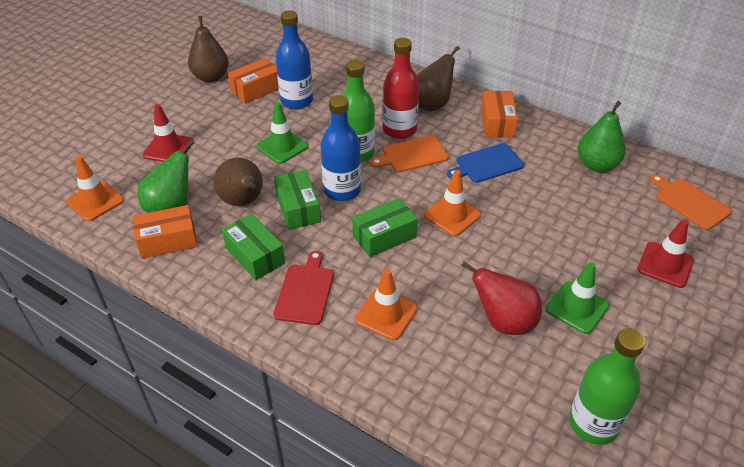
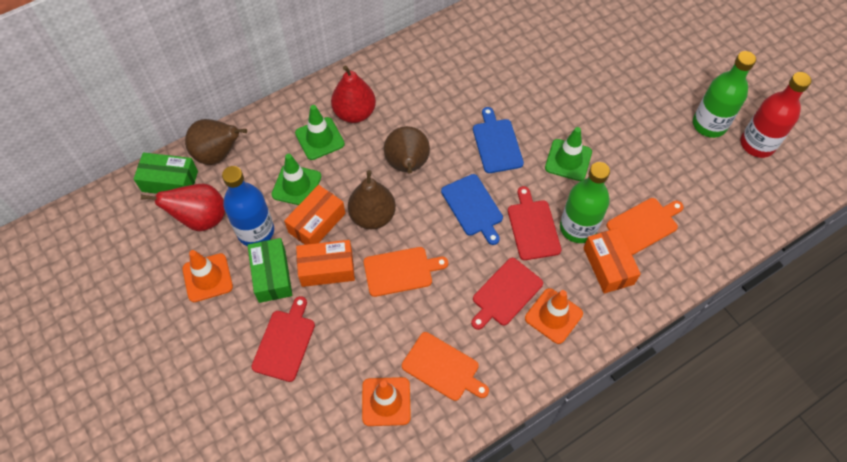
blue bottle: 2 -> 1
blue cutting board: 1 -> 2
green box: 3 -> 2
green pear: 2 -> 0
green traffic cone: 2 -> 3
orange cutting board: 2 -> 3
red cutting board: 1 -> 3
red pear: 1 -> 2
red traffic cone: 2 -> 0

